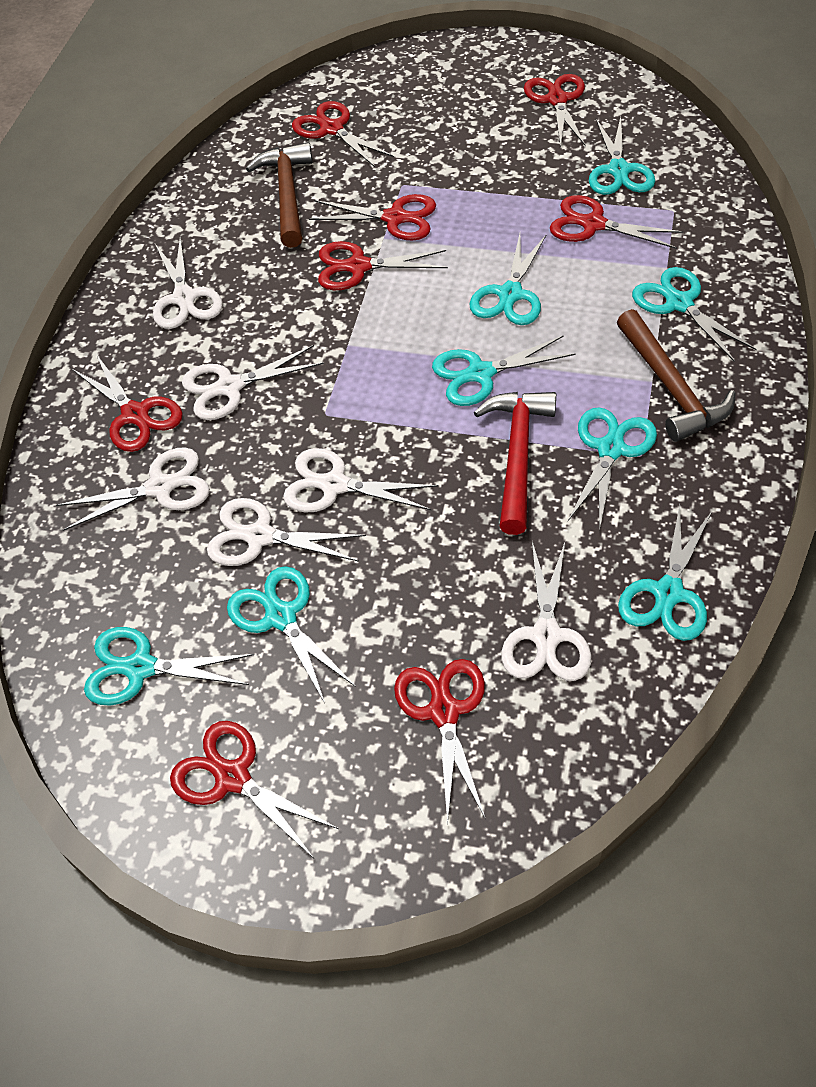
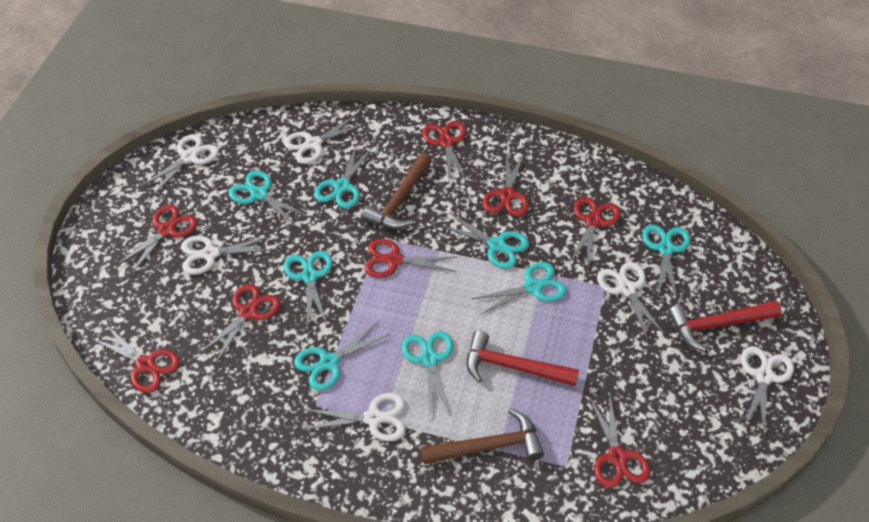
red hammer: 1 -> 2

